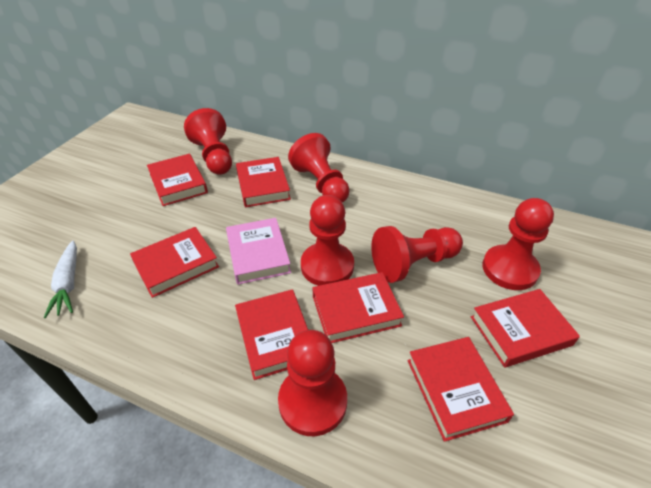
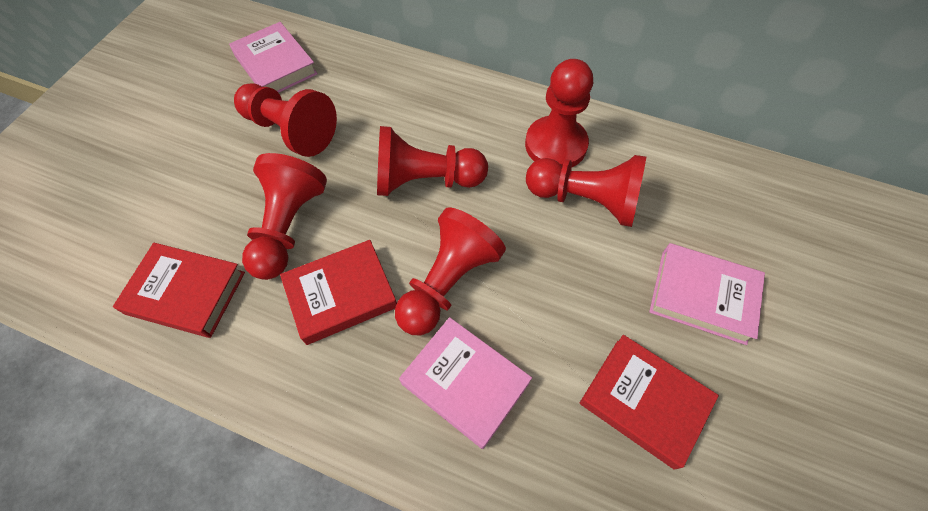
pink book: 1 -> 3
red book: 7 -> 3
white carrot: 1 -> 0

